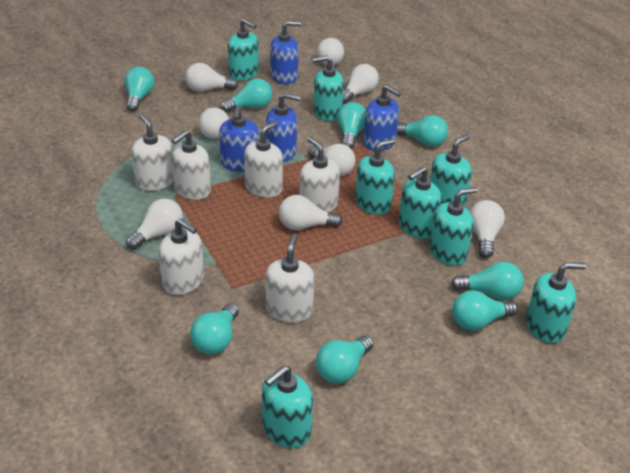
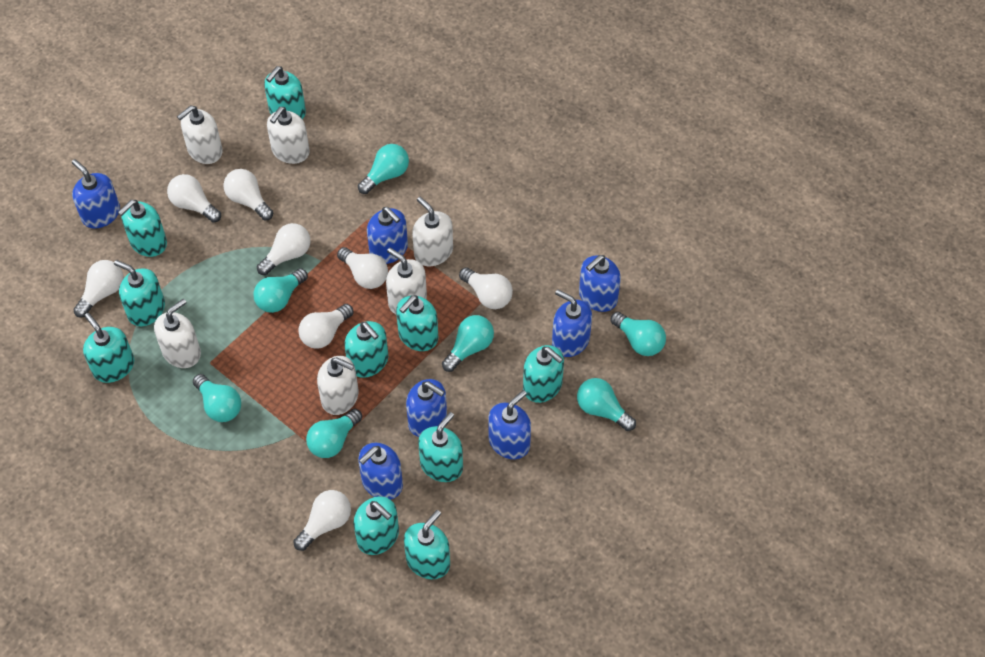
blue soap dispenser: 4 -> 7
turquoise light bulb: 8 -> 7
turquoise soap dispenser: 8 -> 10

